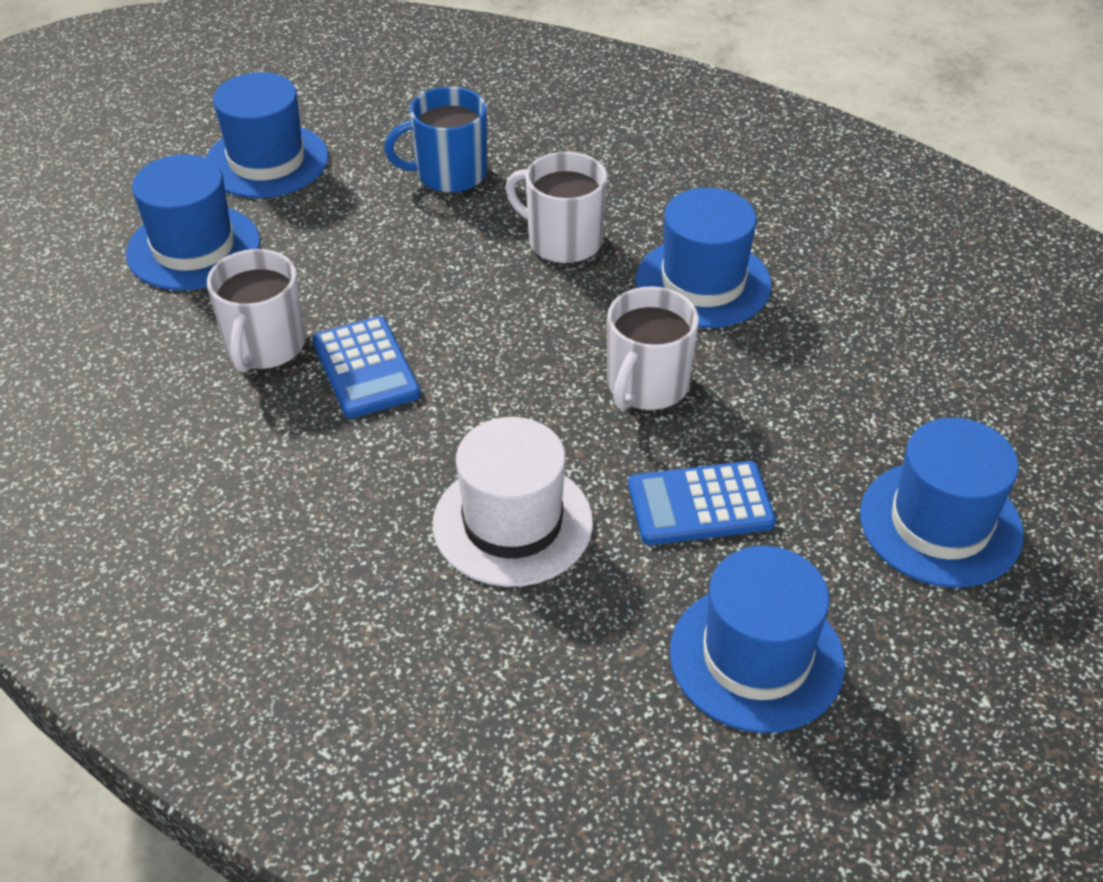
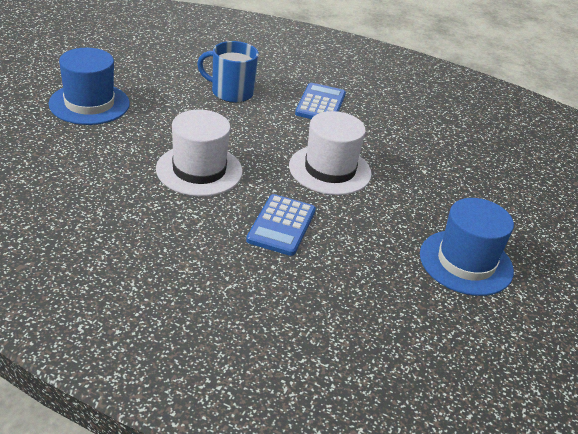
blue hat: 5 -> 2
white hat: 1 -> 2
white mug: 3 -> 0

